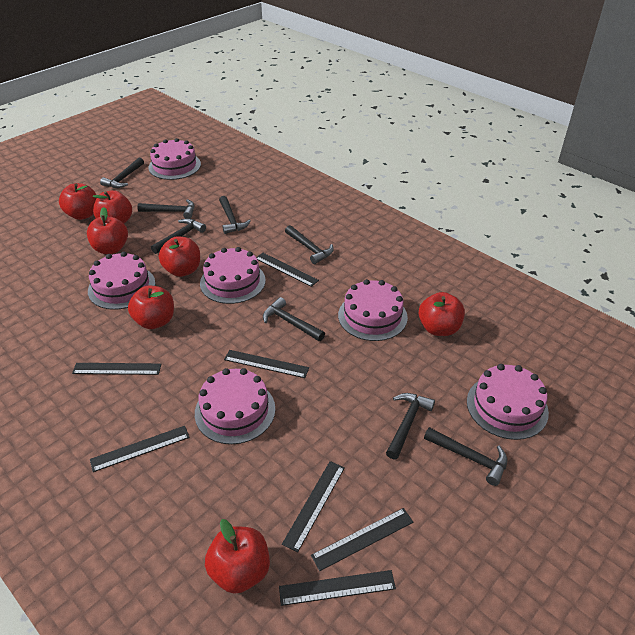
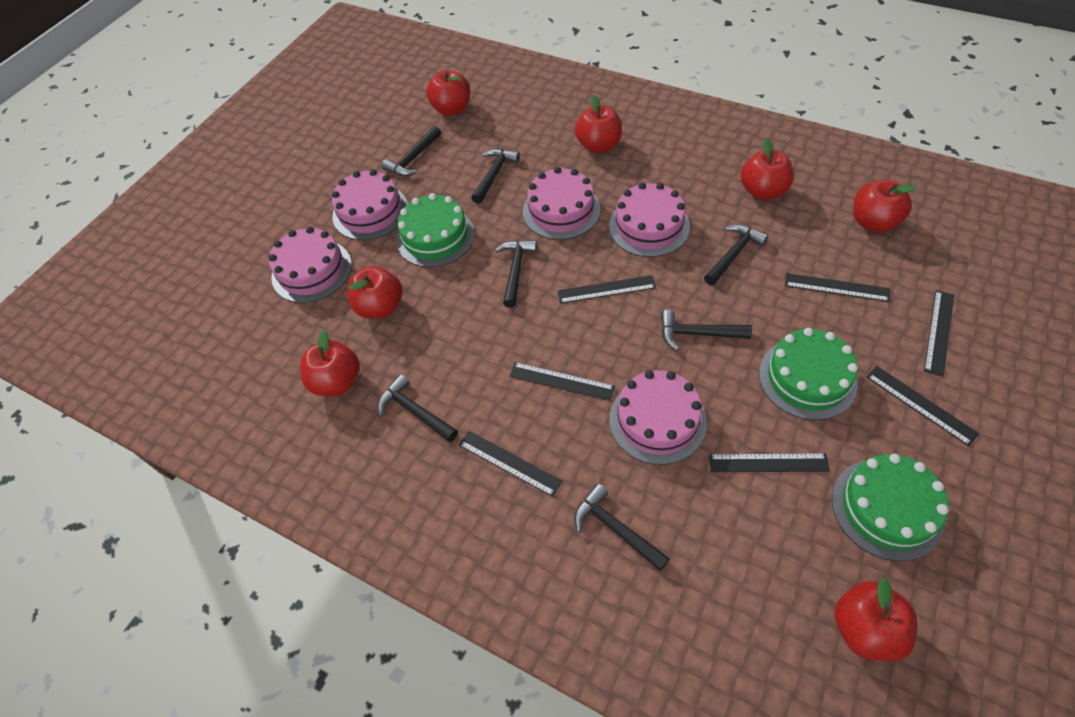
black hammer: 8 -> 7
green cake: 0 -> 3
pink cake: 6 -> 5

